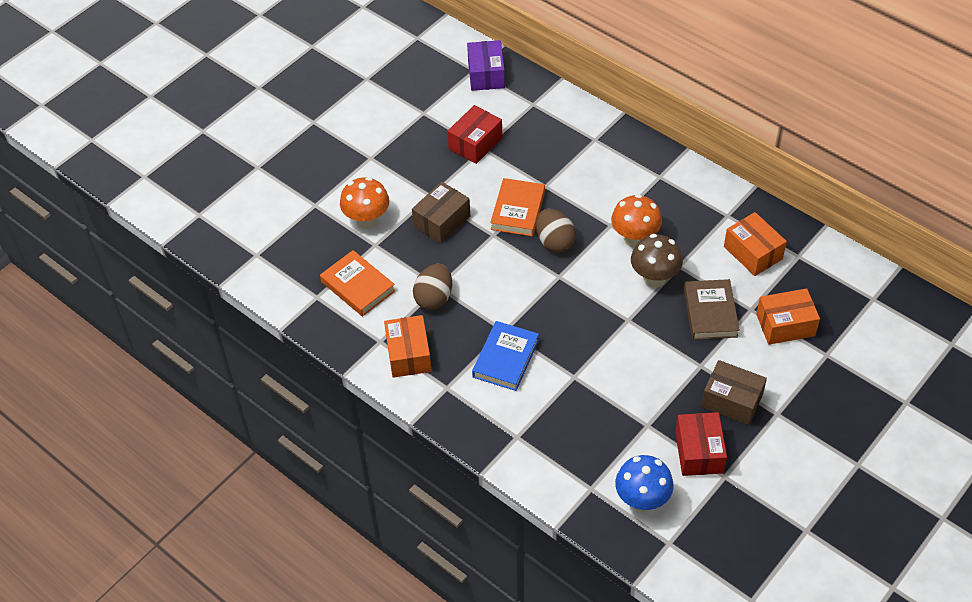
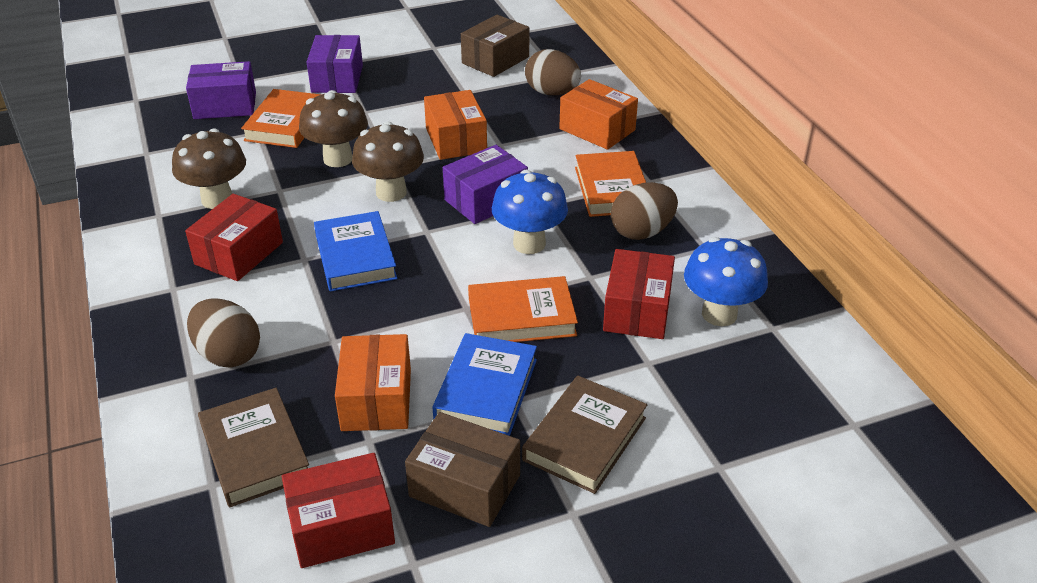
blue book: 1 -> 2
blue mushroom: 1 -> 2
brown book: 1 -> 2
brown egg: 2 -> 3
brown mushroom: 1 -> 3
orange book: 2 -> 3
orange mushroom: 2 -> 0
purple box: 1 -> 3
red box: 2 -> 3

